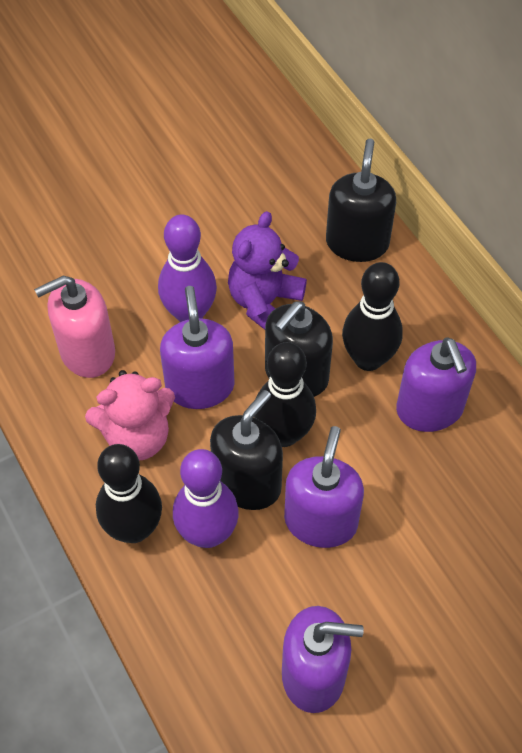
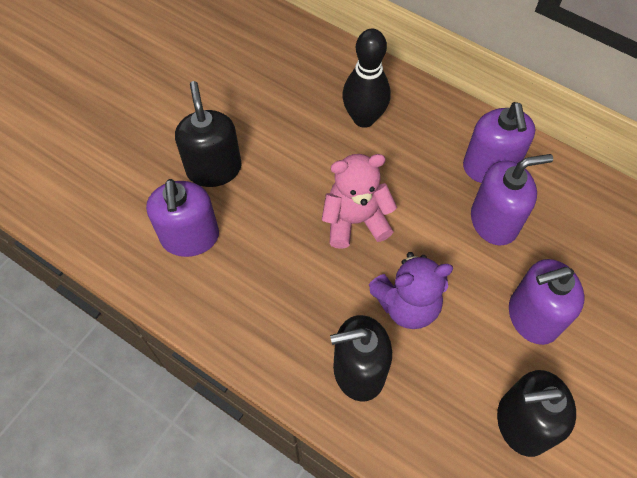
black bowling pin: 3 -> 1
pink soap dispenser: 1 -> 0
purple bowling pin: 2 -> 0

